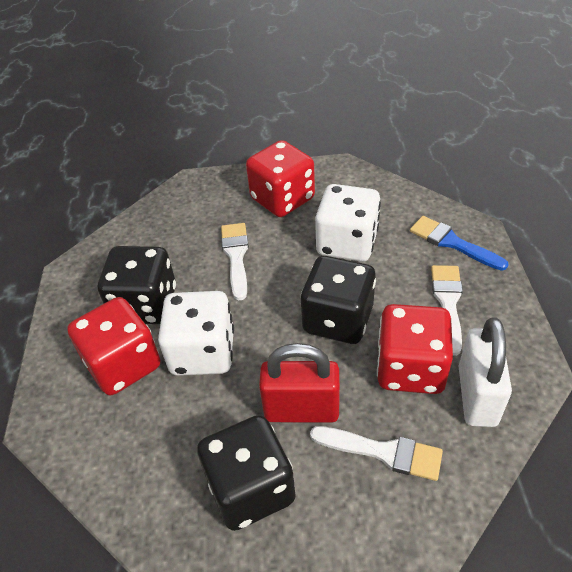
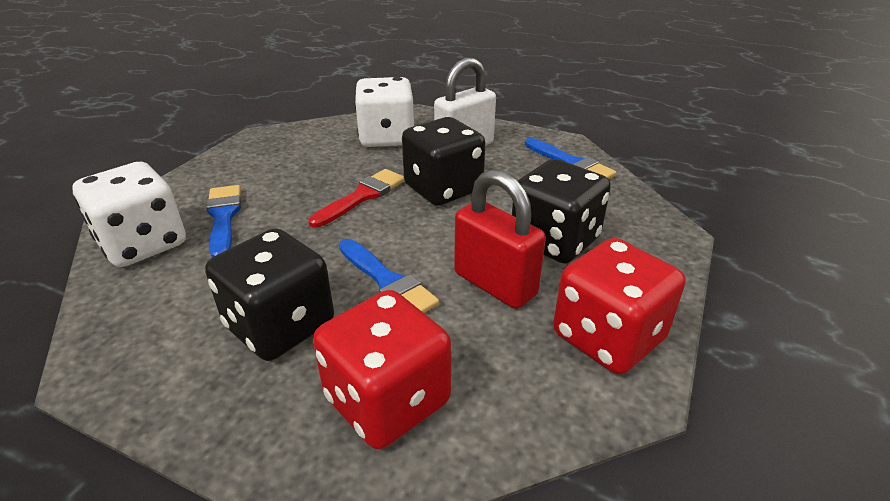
blue brush: 1 -> 3
red brush: 0 -> 1
red dice: 3 -> 2
white brush: 3 -> 0

